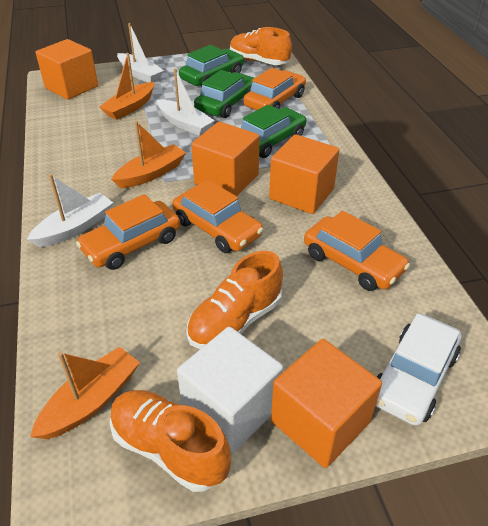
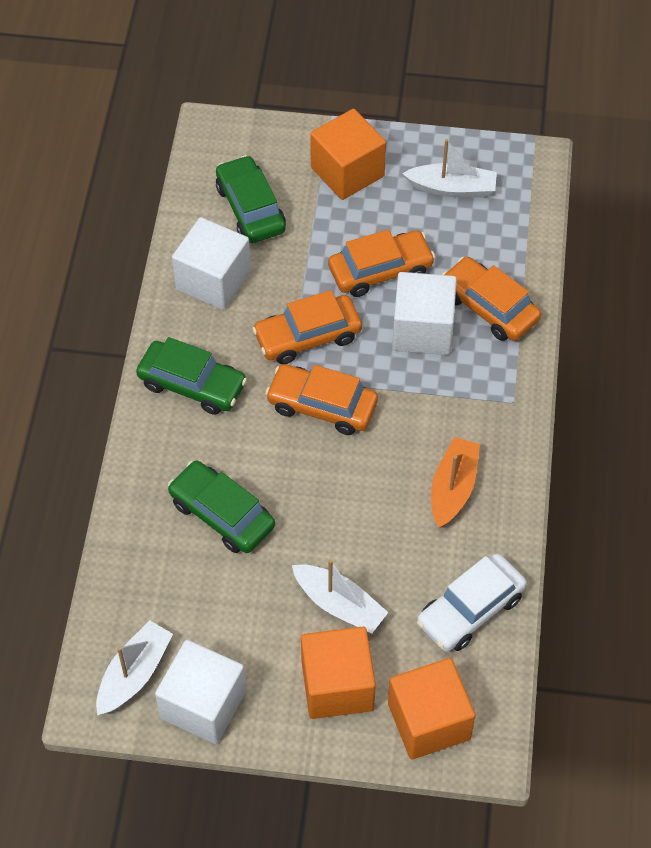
orange boat: 3 -> 1
orange cube: 4 -> 3
orange shoe: 3 -> 0
white cube: 1 -> 3

